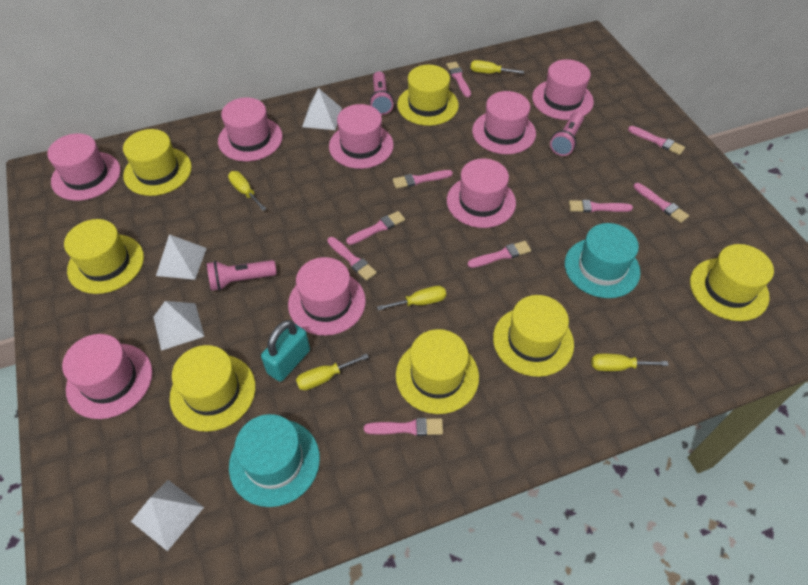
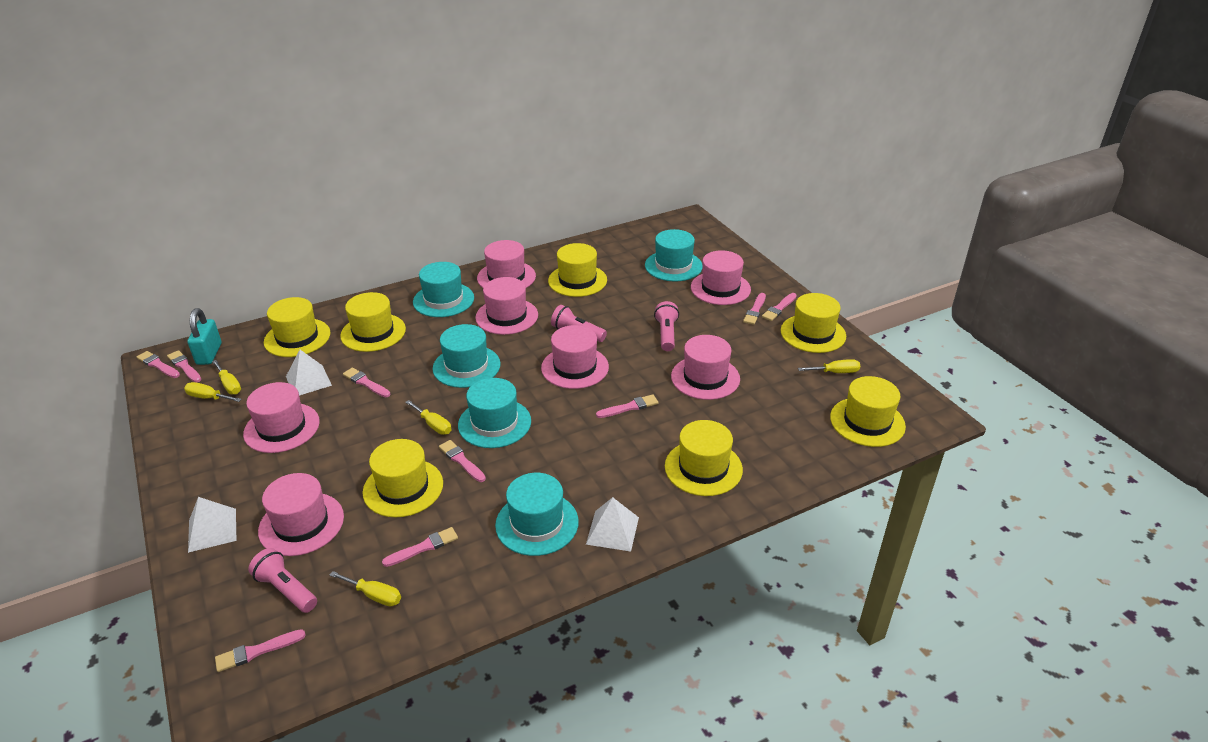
pink hat: 8 -> 7
turquoise hat: 2 -> 5
white pyramid: 4 -> 3

